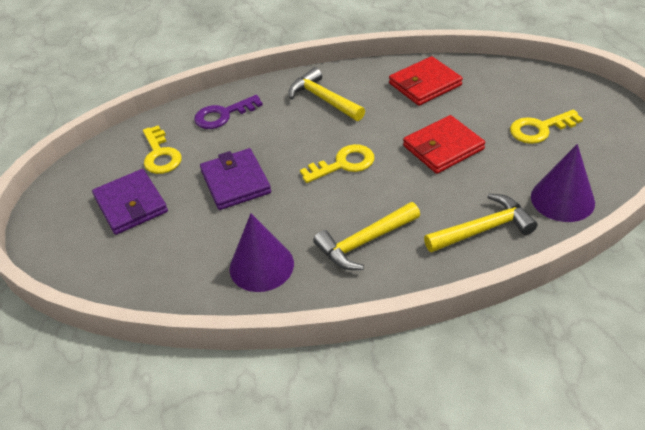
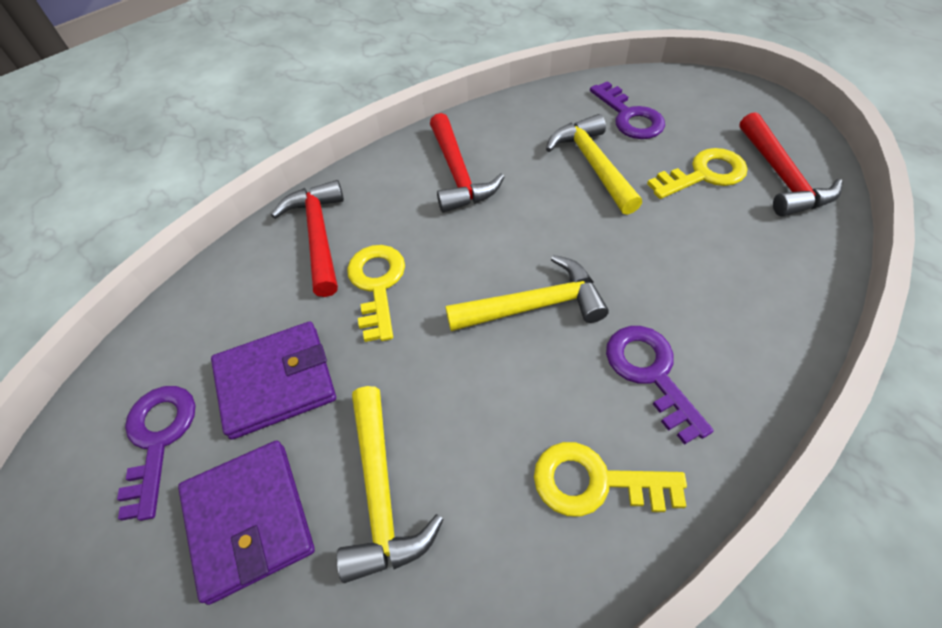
purple cone: 2 -> 0
purple key: 1 -> 3
red hammer: 0 -> 3
red wallet: 2 -> 0

